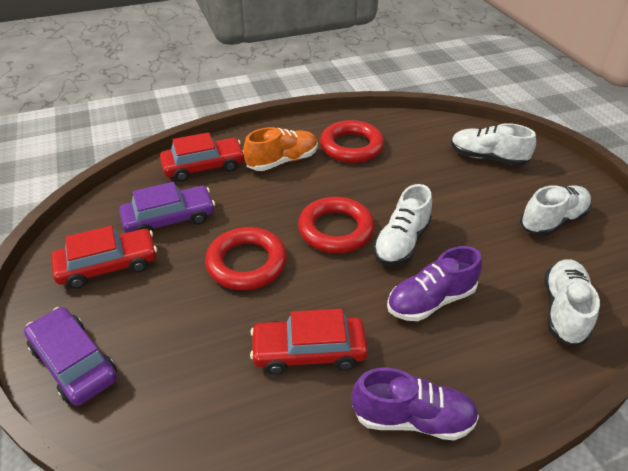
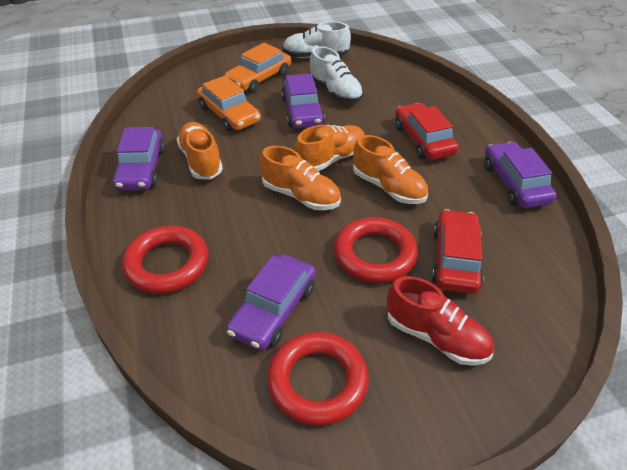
orange car: 0 -> 2
orange shoe: 1 -> 4
purple car: 2 -> 4
purple shoe: 2 -> 0
red car: 3 -> 2
red shoe: 0 -> 1
white shoe: 4 -> 2

